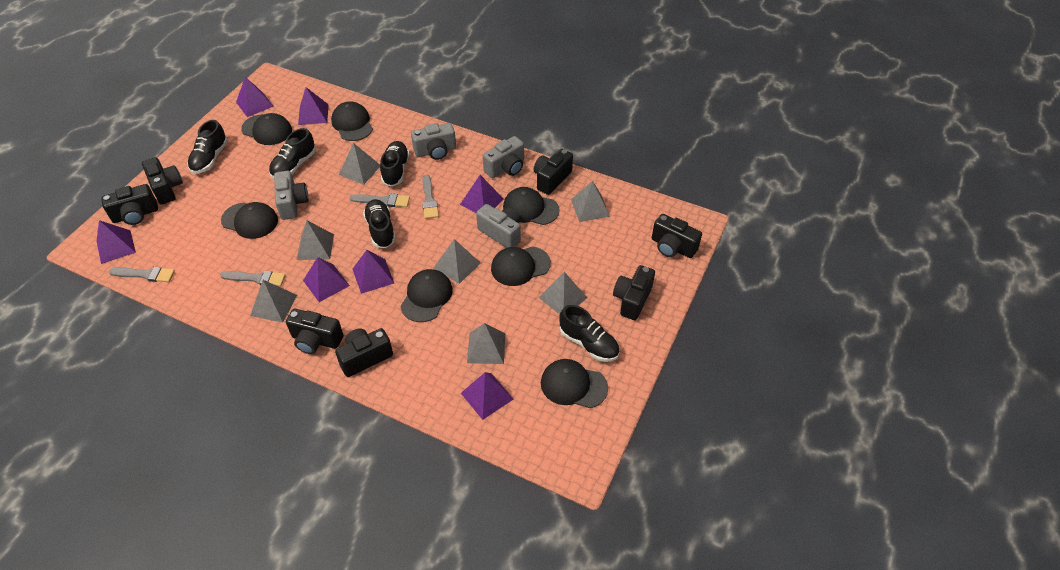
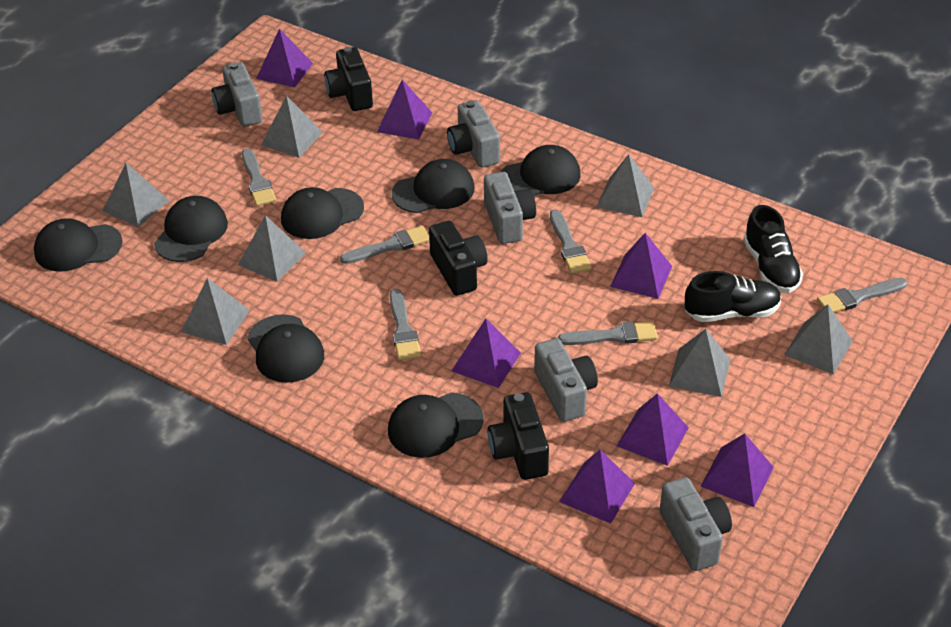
black camera: 7 -> 3
black shoe: 5 -> 2
grey brush: 4 -> 6
grey camera: 4 -> 5

